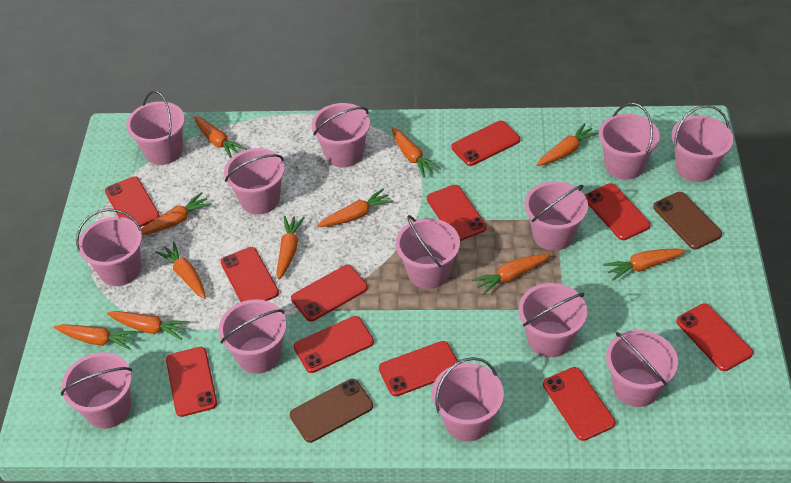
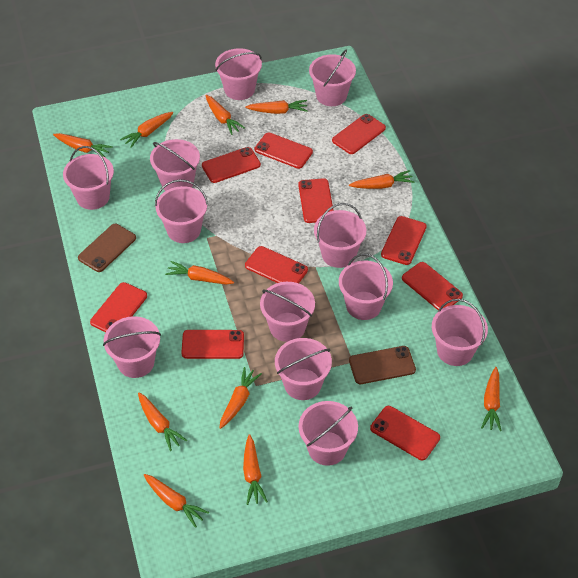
pink bucket: 13 -> 12
red phone: 11 -> 10

